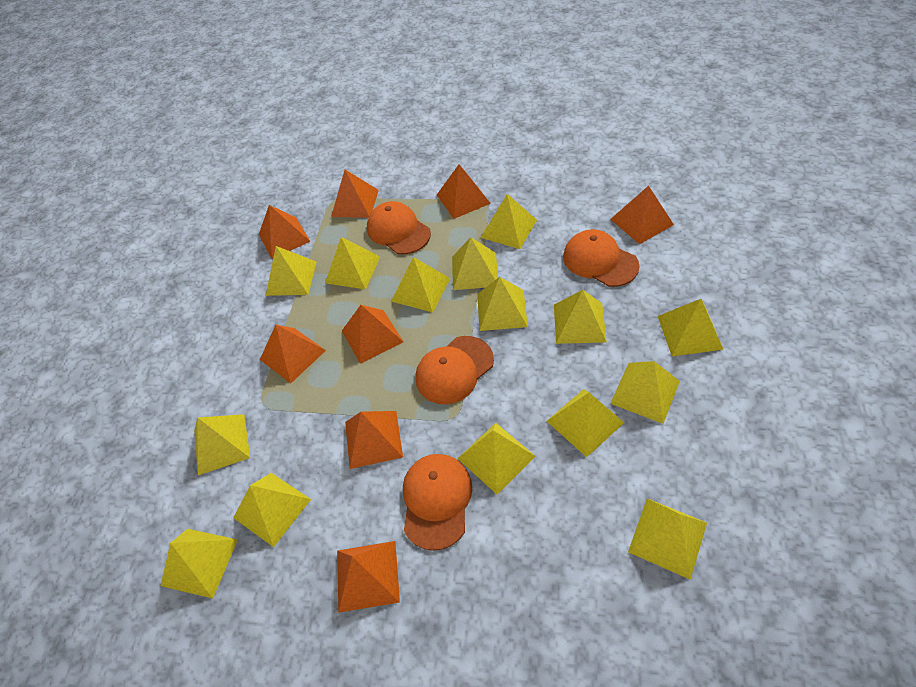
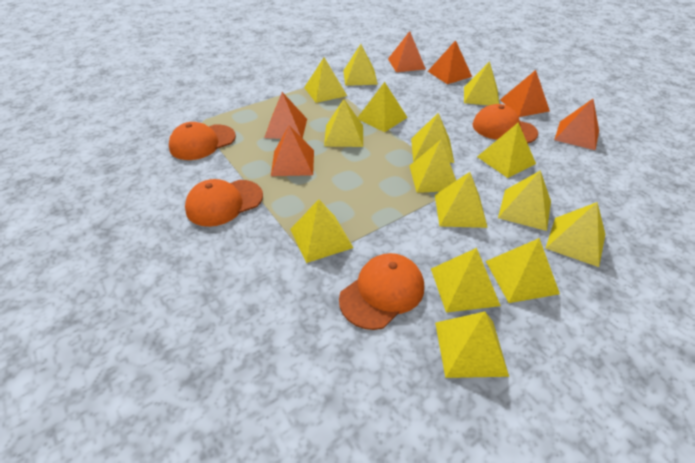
orange pyramid: 8 -> 6

